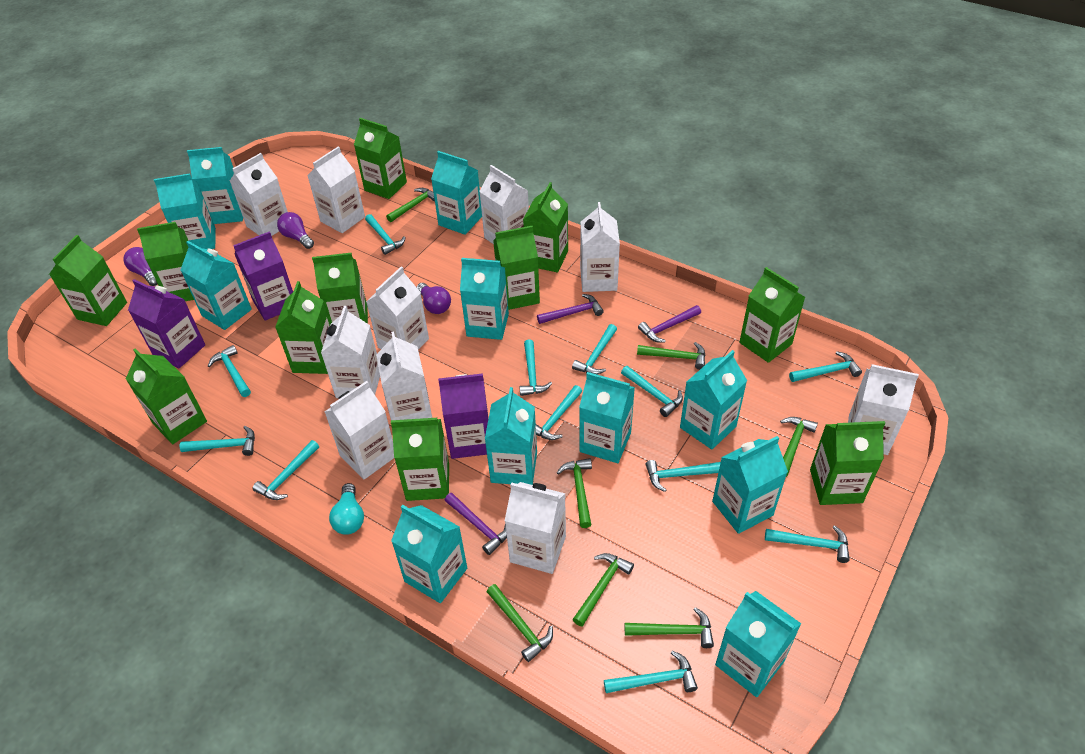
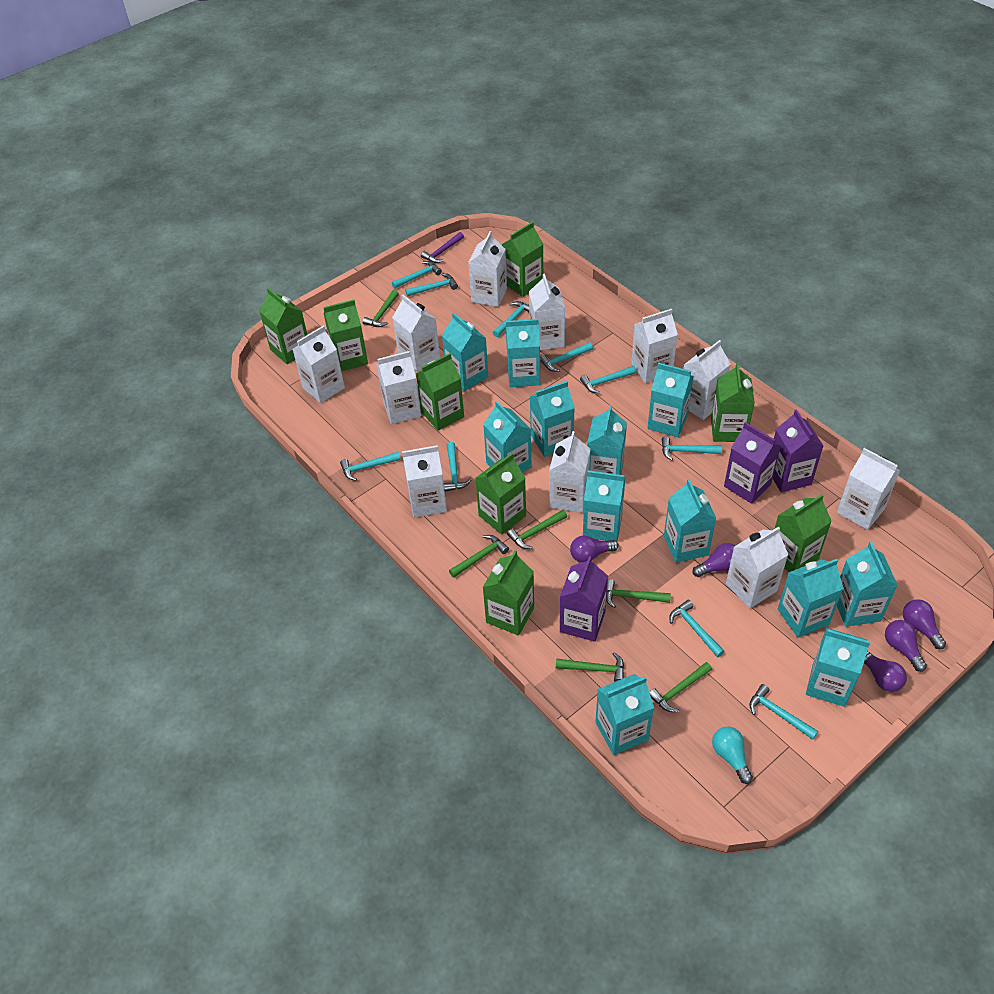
green carton: 11 -> 8
green hammer: 7 -> 6
purple hammer: 3 -> 1
purple light bulb: 3 -> 5
turquoise carton: 11 -> 12
turquoise hammer: 12 -> 10
white carton: 10 -> 11

